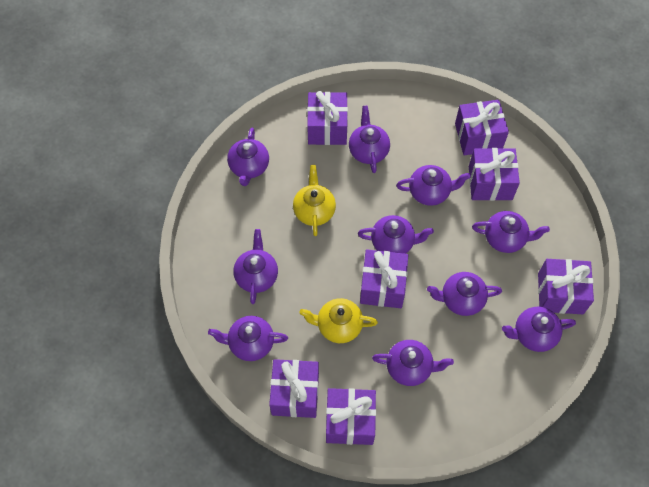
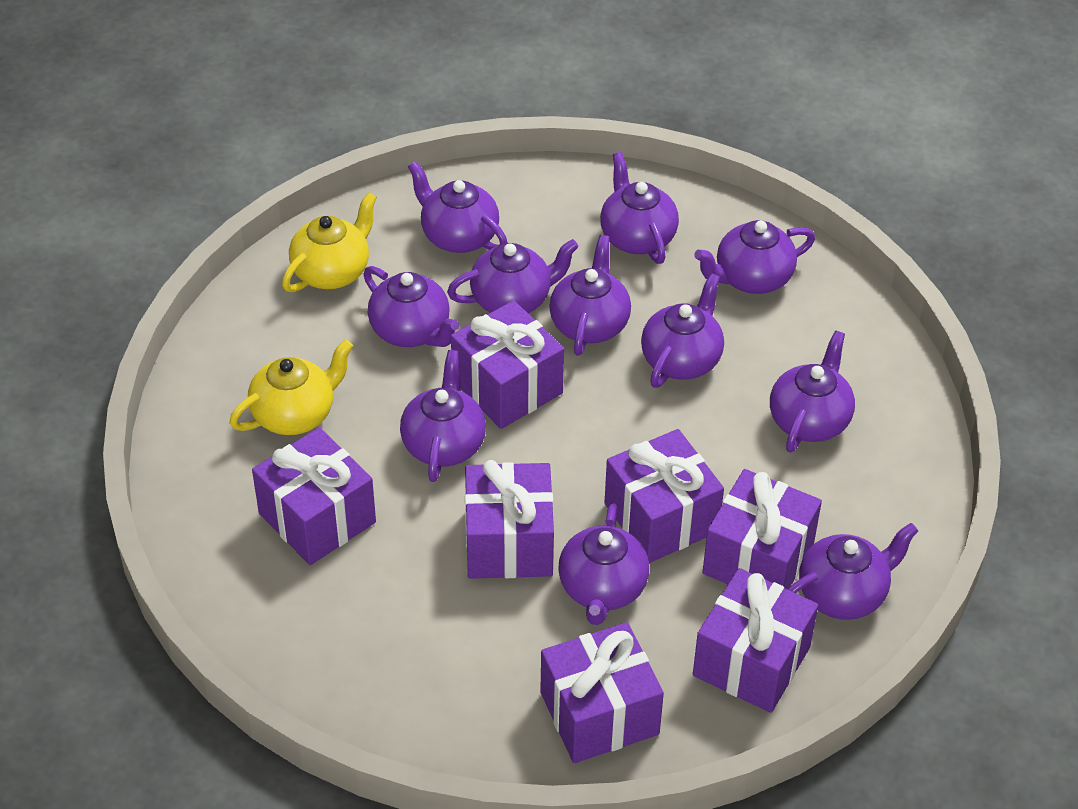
purple teapot: 10 -> 11

